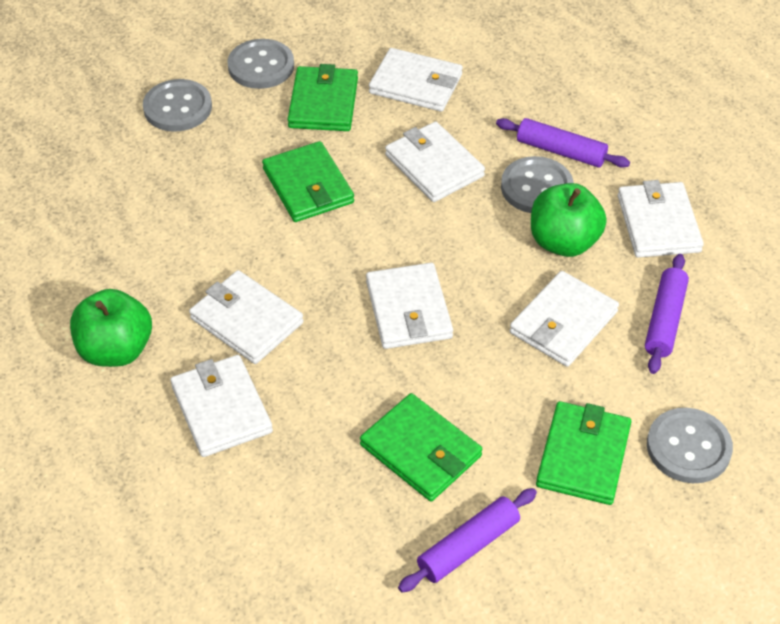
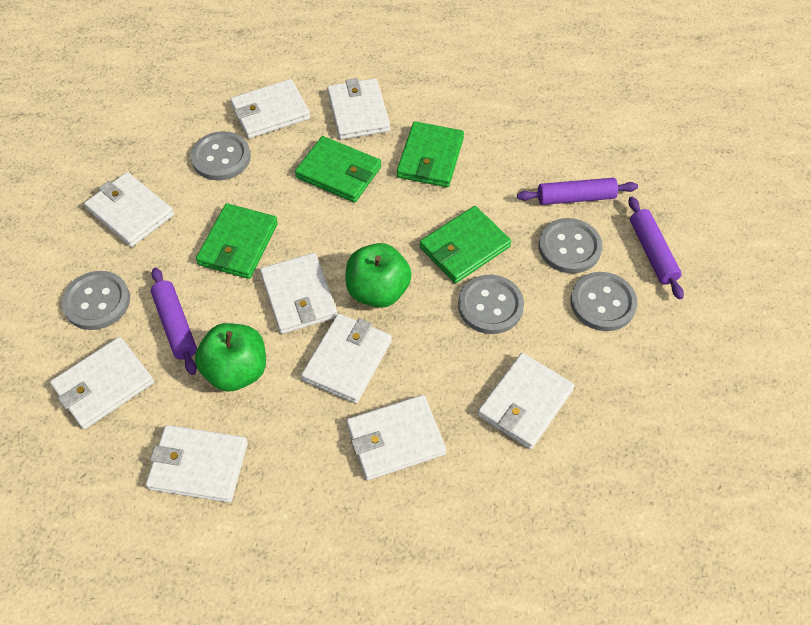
grey button: 4 -> 5
white wallet: 7 -> 9

